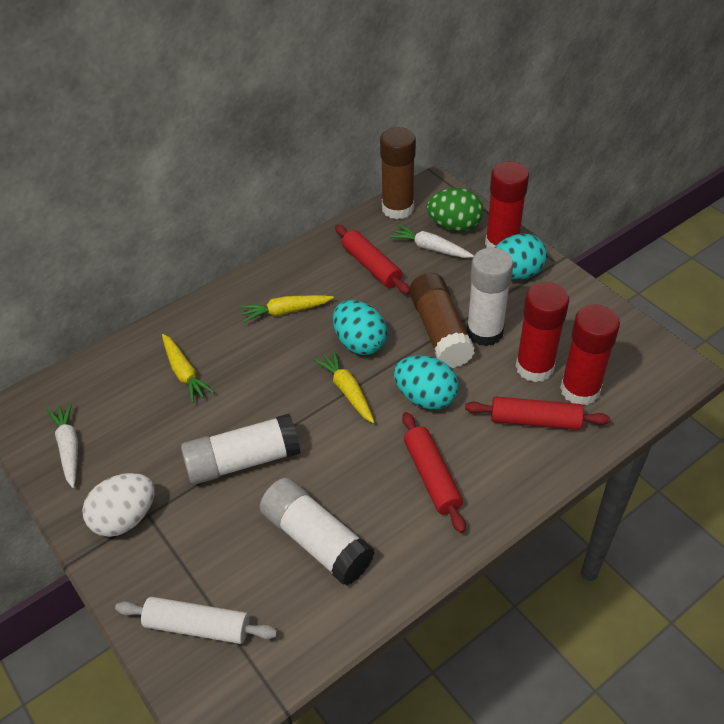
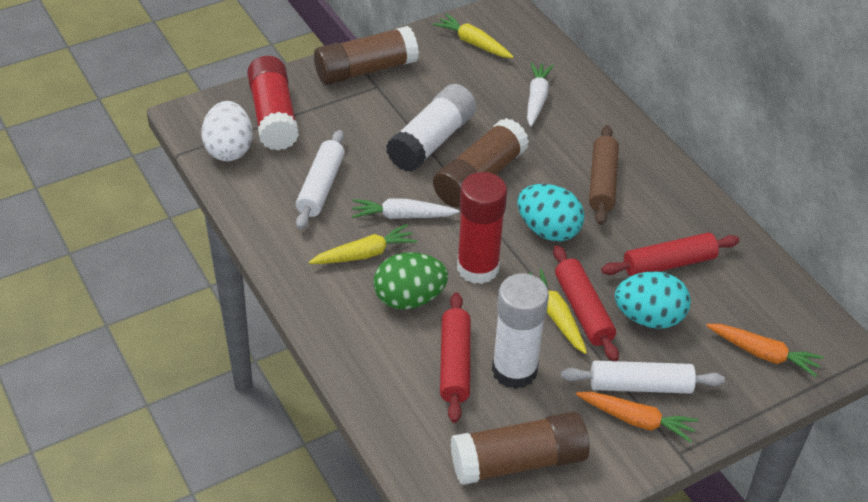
brown glue stick: 2 -> 3
brown rolling pin: 0 -> 1
orange carrot: 0 -> 2
red glue stick: 3 -> 2
turquoise egg: 3 -> 2
white glue stick: 3 -> 2
white rolling pin: 1 -> 2

